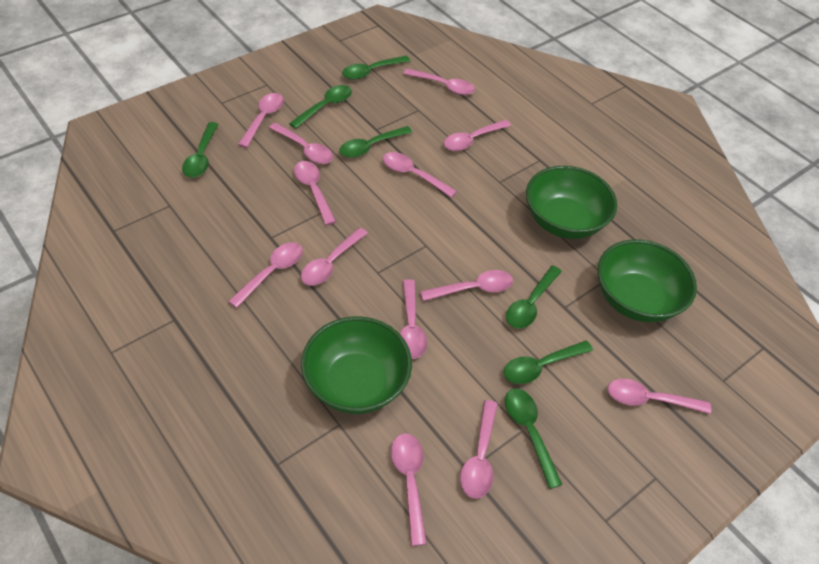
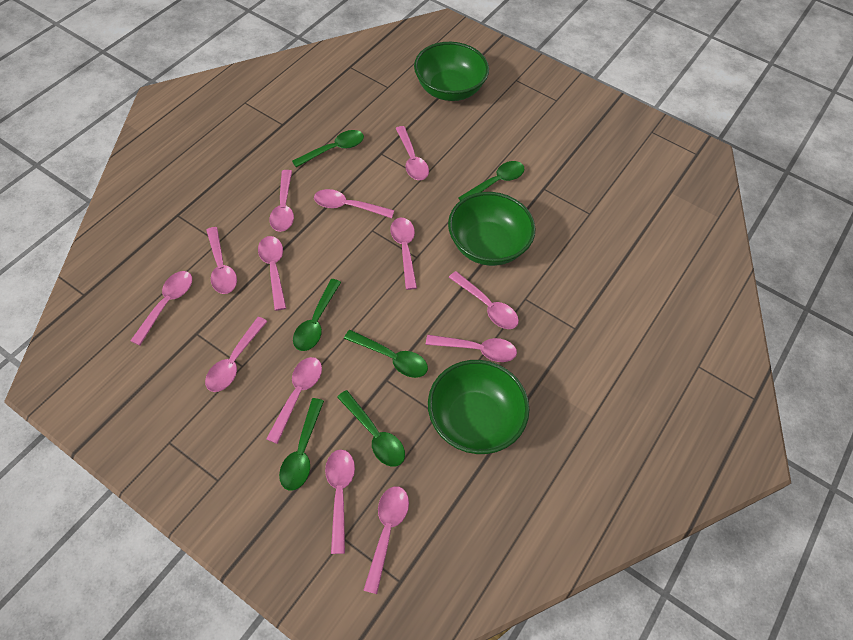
green spoon: 7 -> 6

